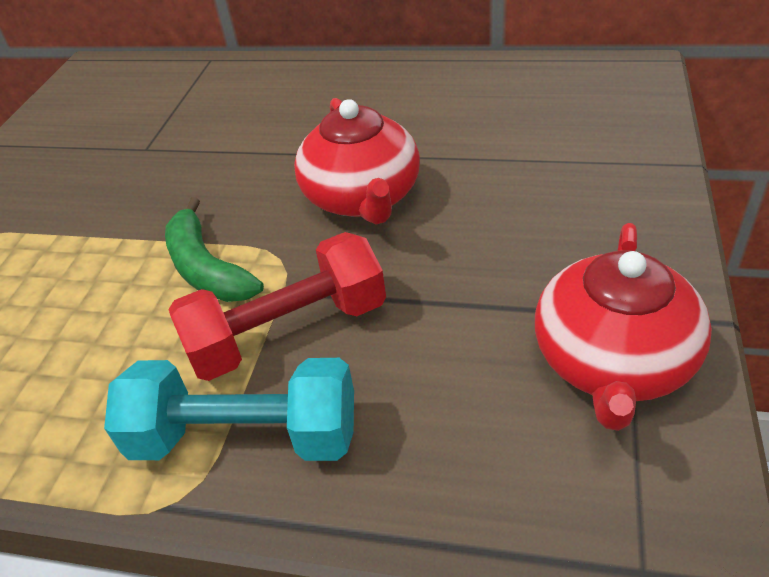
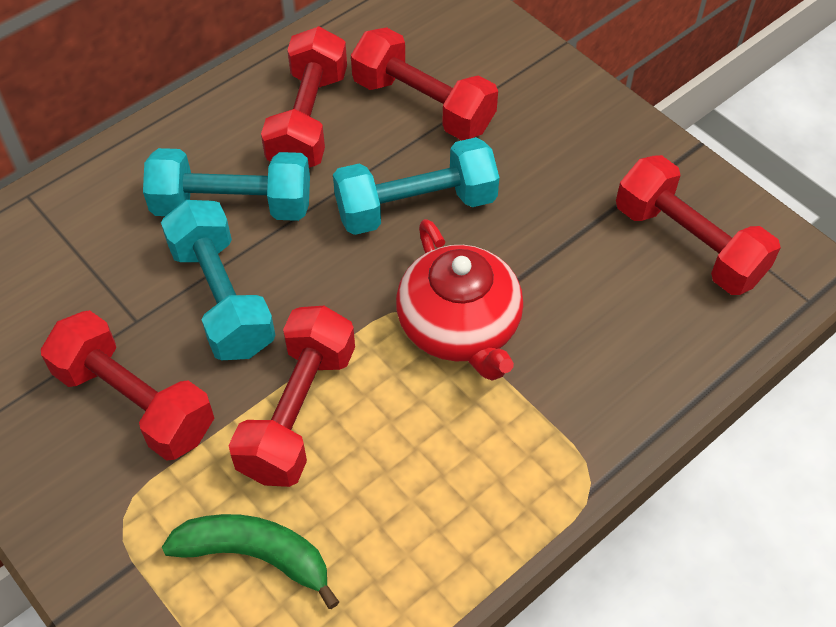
red dumbbell: 1 -> 5
red teapot: 2 -> 1
turquoise dumbbell: 1 -> 3

